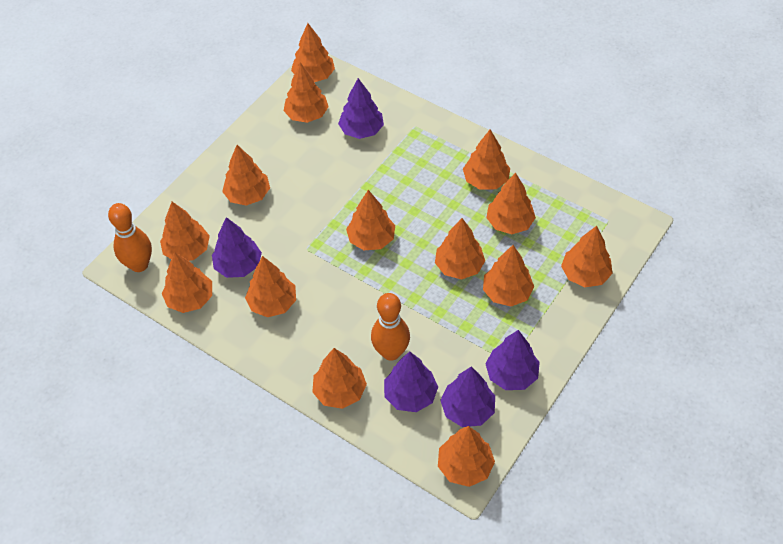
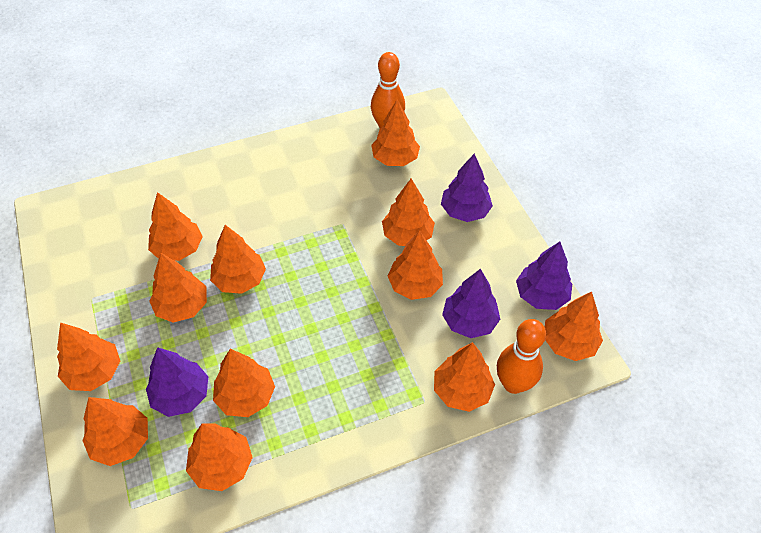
orange tree: 14 -> 12
purple tree: 5 -> 4

